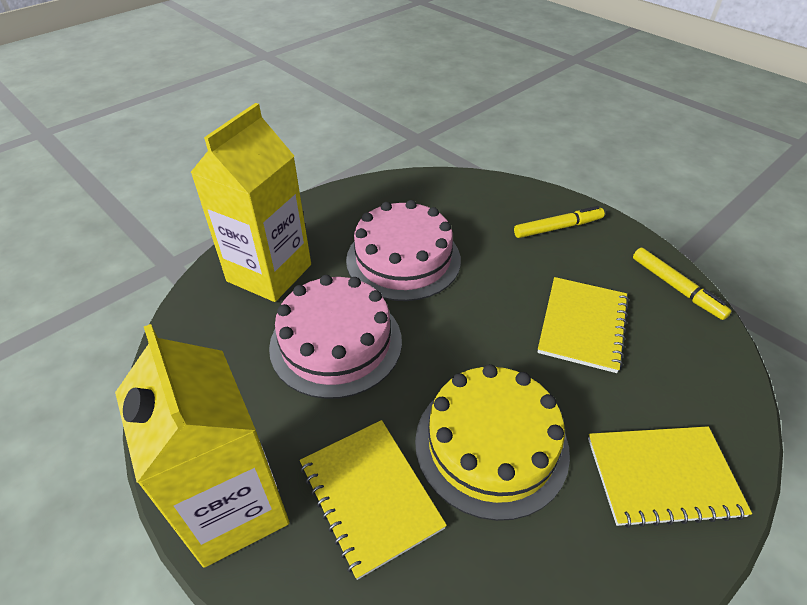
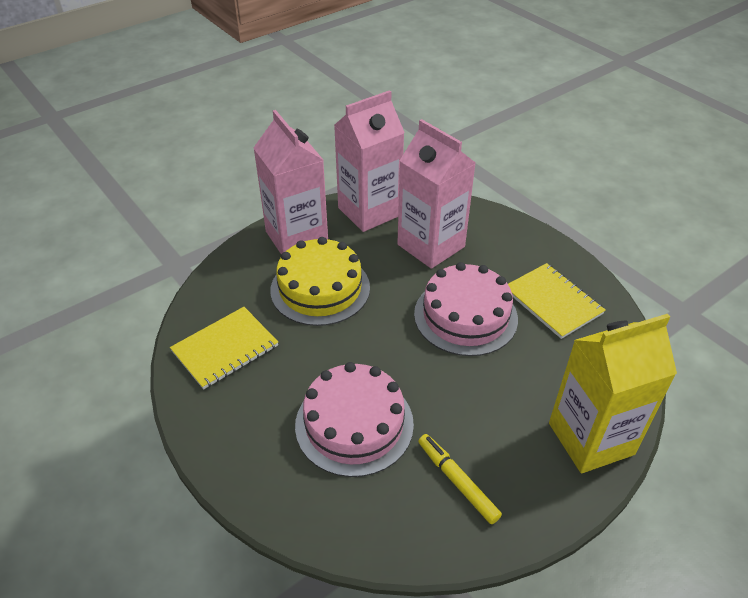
pink carton: 0 -> 3
yellow carton: 2 -> 1
yellow marker: 2 -> 1
yellow notebook: 3 -> 2

